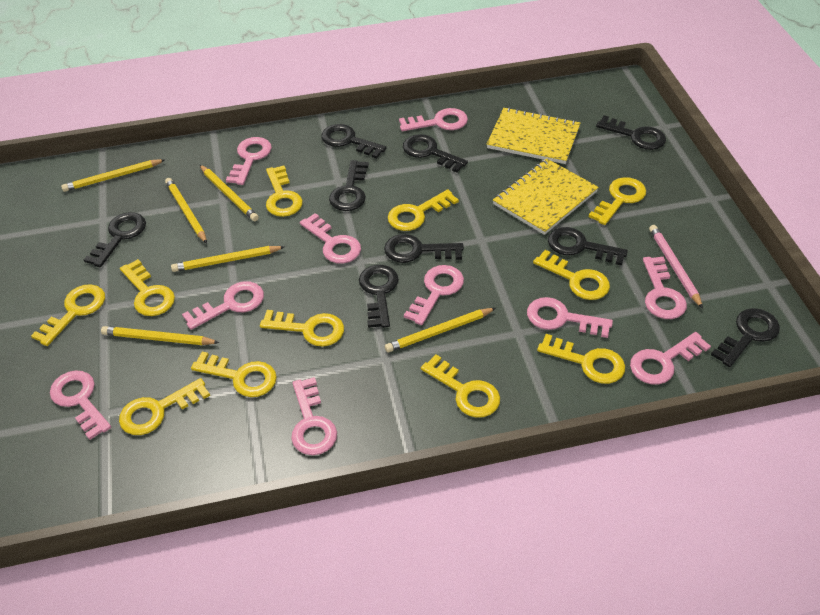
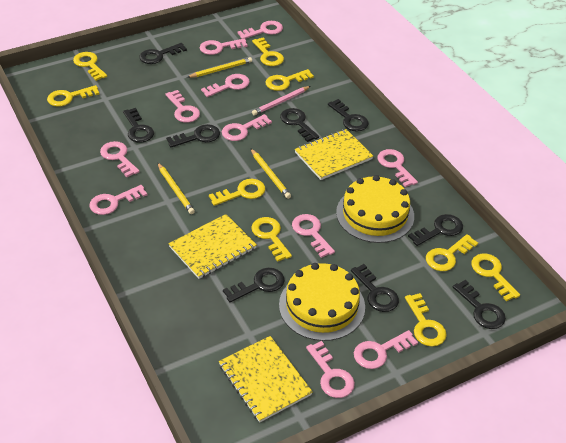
pink key: 10 -> 11
yellow cake: 0 -> 2
yellow key: 11 -> 9
yellow notebook: 2 -> 3
yellow pencil: 6 -> 3

